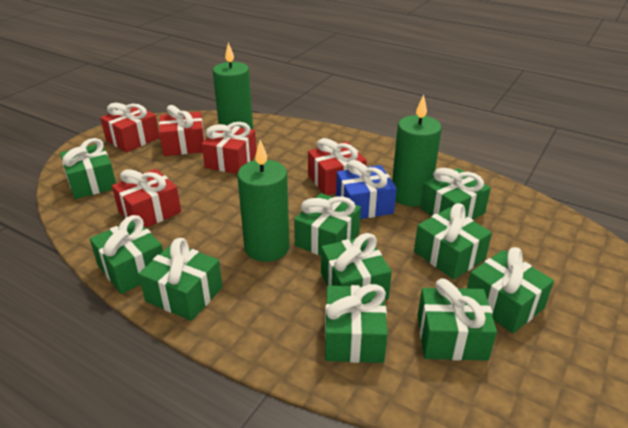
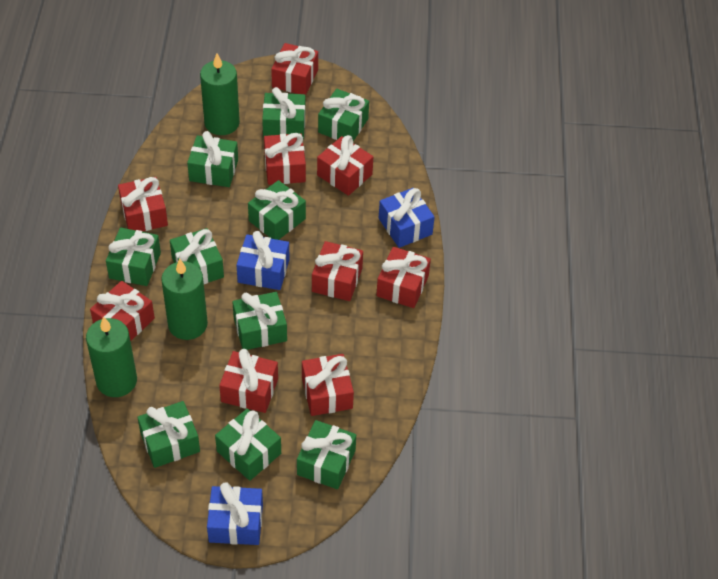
blue gift: 1 -> 3
red gift: 5 -> 9

